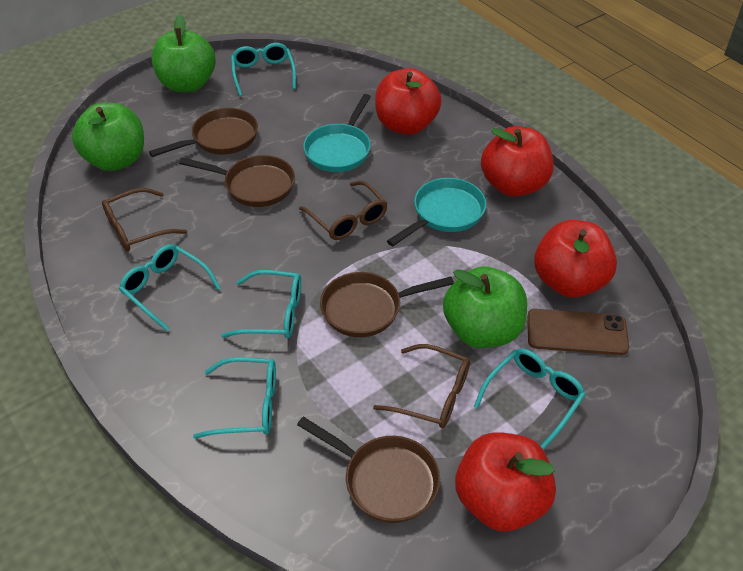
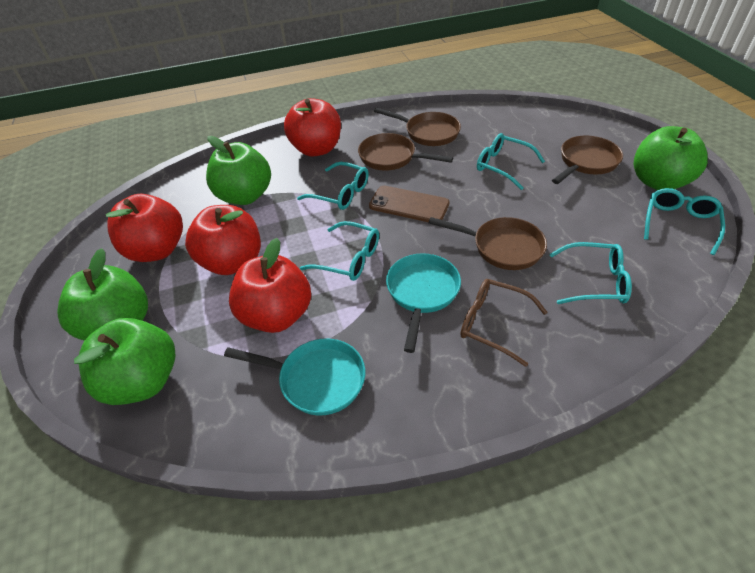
brown glasses: 3 -> 1
green apple: 3 -> 4

